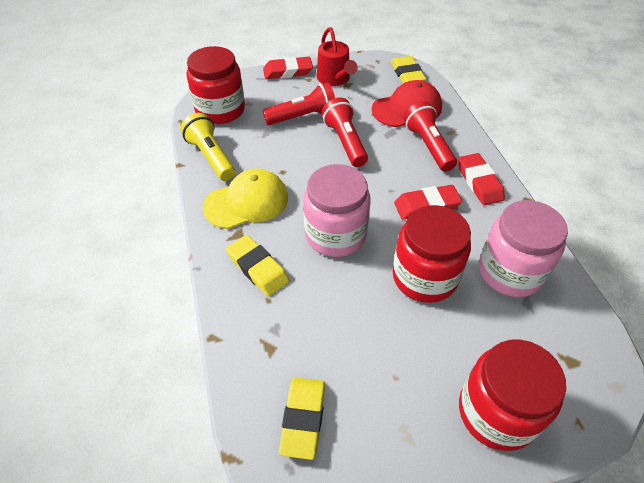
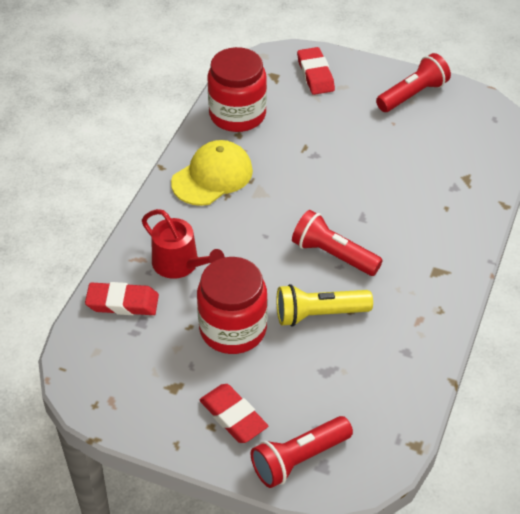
pink jar: 2 -> 0
red cap: 1 -> 0
red jar: 3 -> 2
yellow eraser: 3 -> 0

